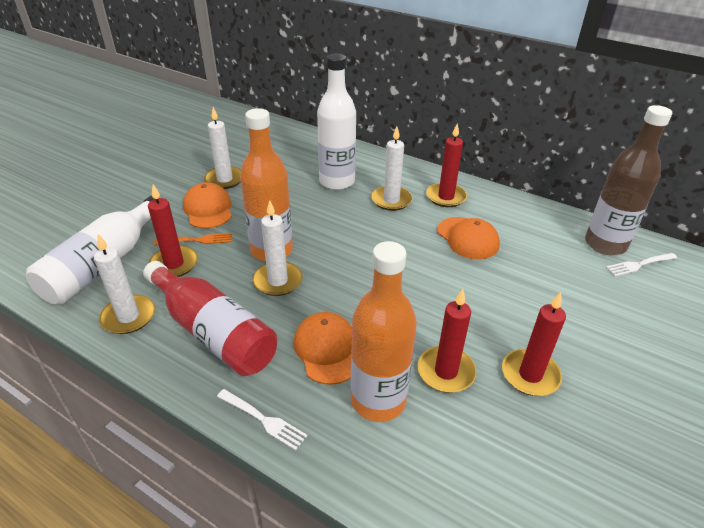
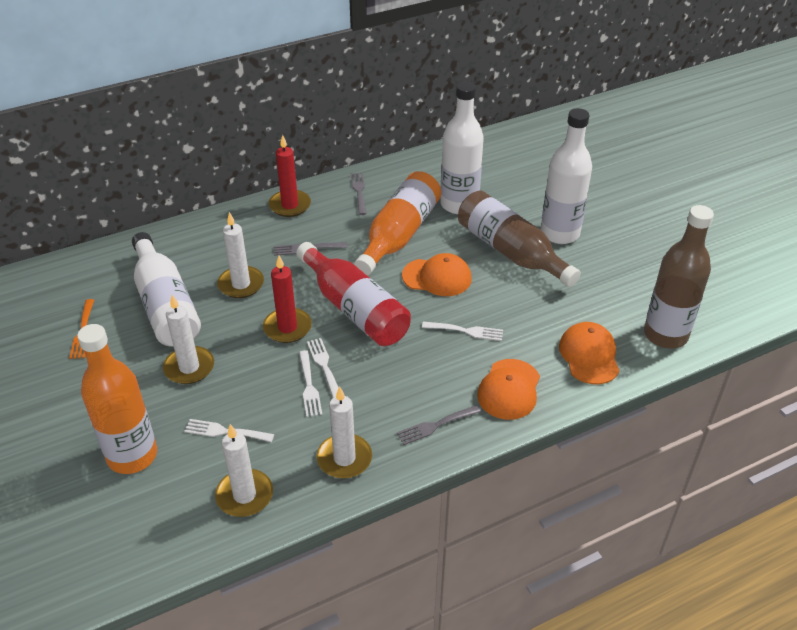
brown bottle: 1 -> 2
grey fork: 0 -> 3
red candle: 4 -> 2
white bottle: 2 -> 3
white fork: 2 -> 4

